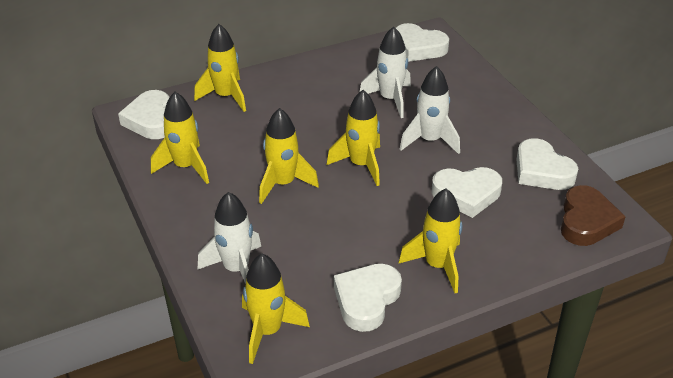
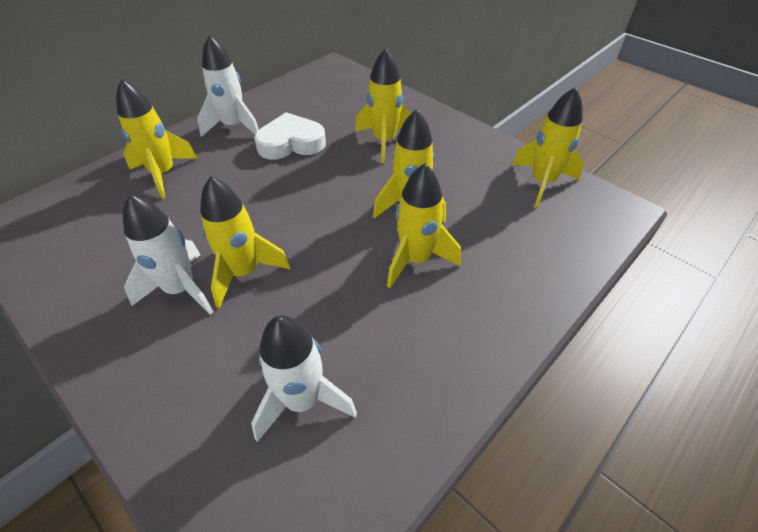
brown heart: 1 -> 0
white heart: 5 -> 1

